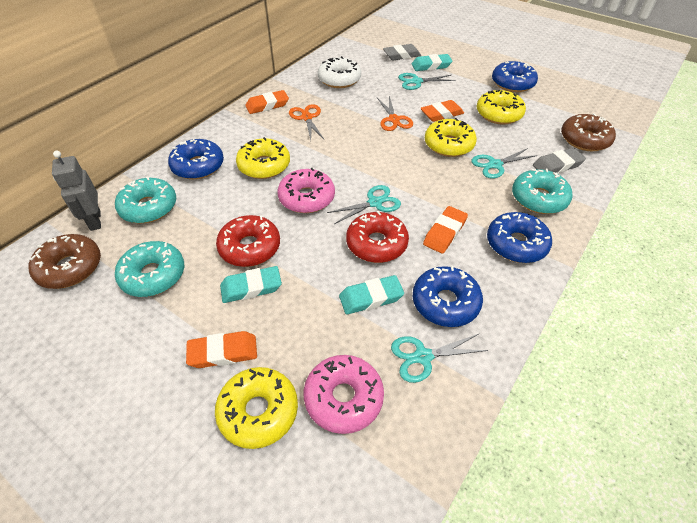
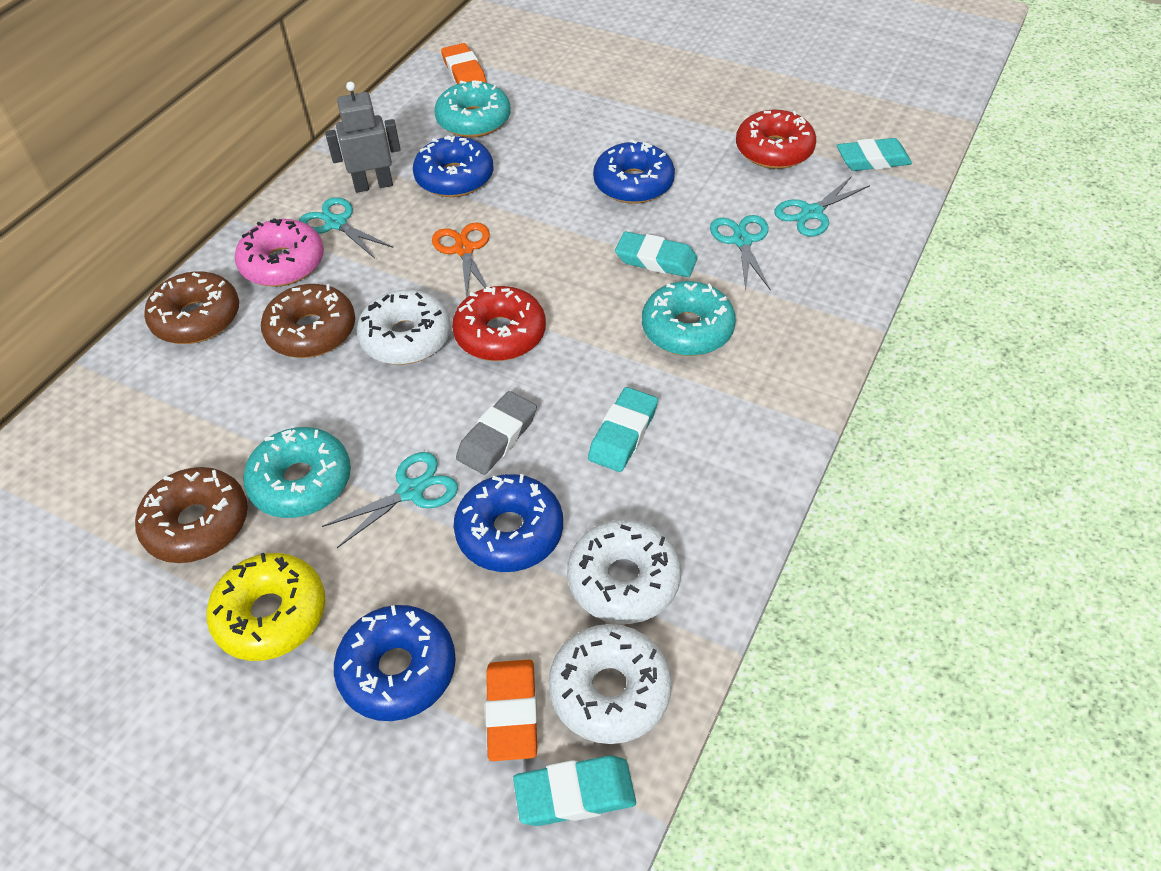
brown donut: 2 -> 3
grey eraser: 2 -> 1
orange eraser: 4 -> 2
orange scissors: 2 -> 1
pink donut: 2 -> 1
turquoise eraser: 3 -> 4
white donut: 1 -> 3
yellow donut: 4 -> 1

